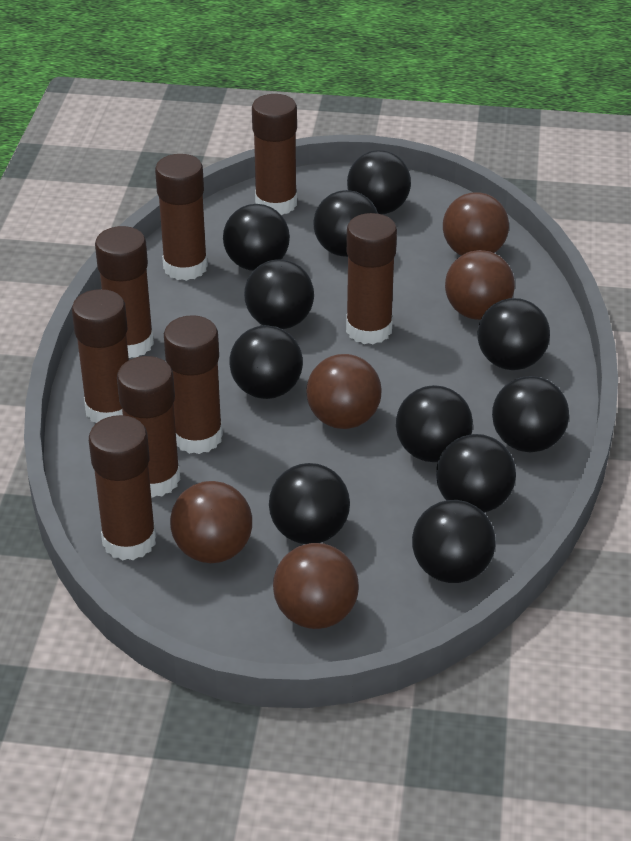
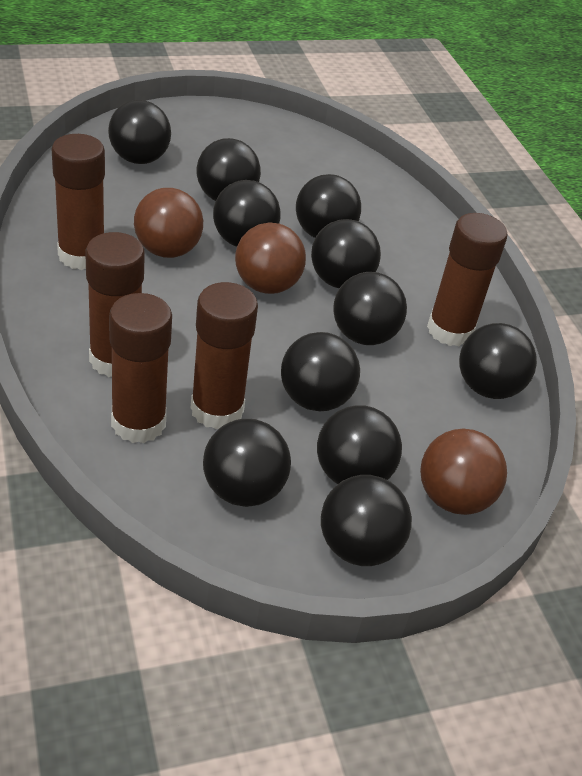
brown ball: 5 -> 3
brown glue stick: 8 -> 5

